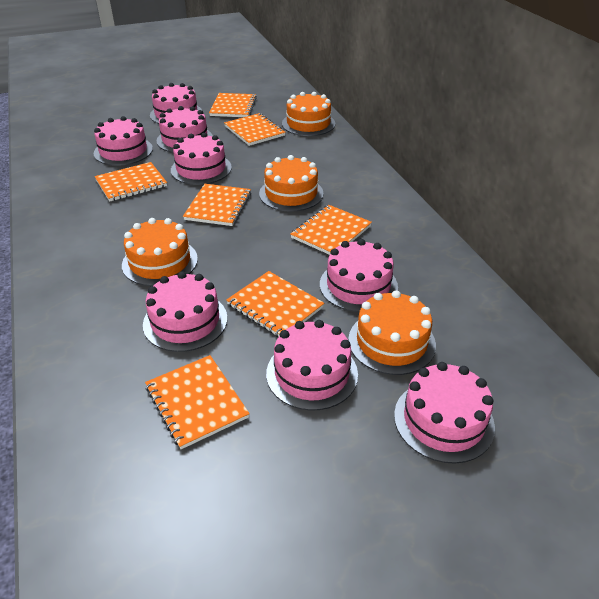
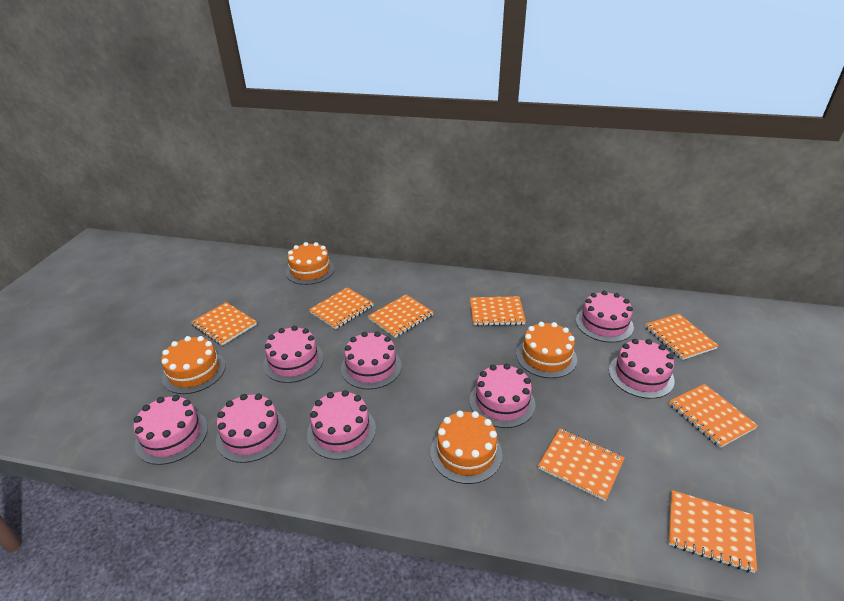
orange notebook: 7 -> 8

